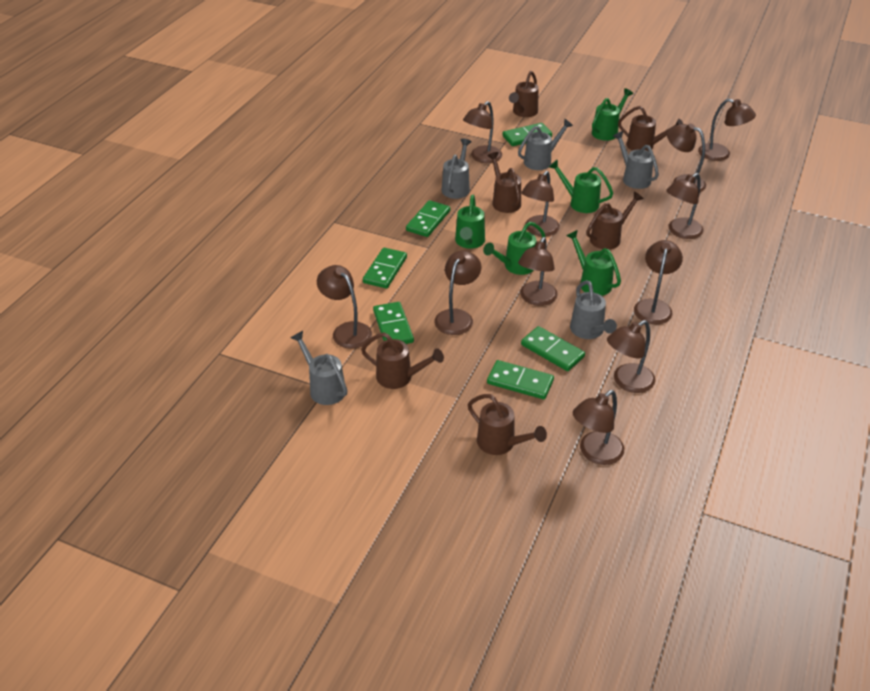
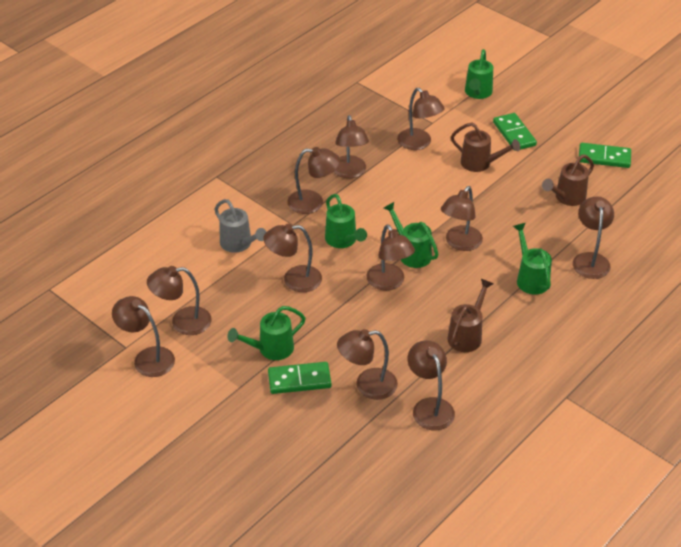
brown watering can: 6 -> 3
green domino: 6 -> 3
grey watering can: 5 -> 1

